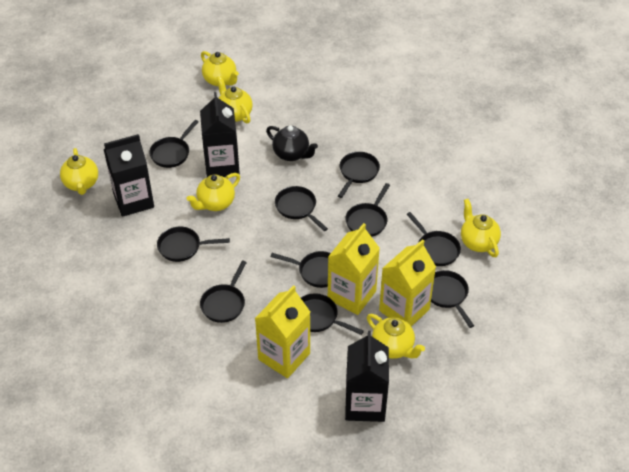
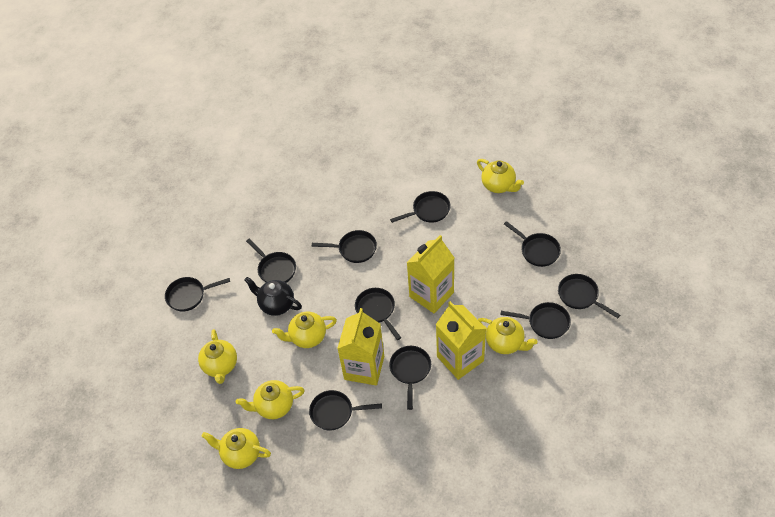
black carton: 3 -> 0

